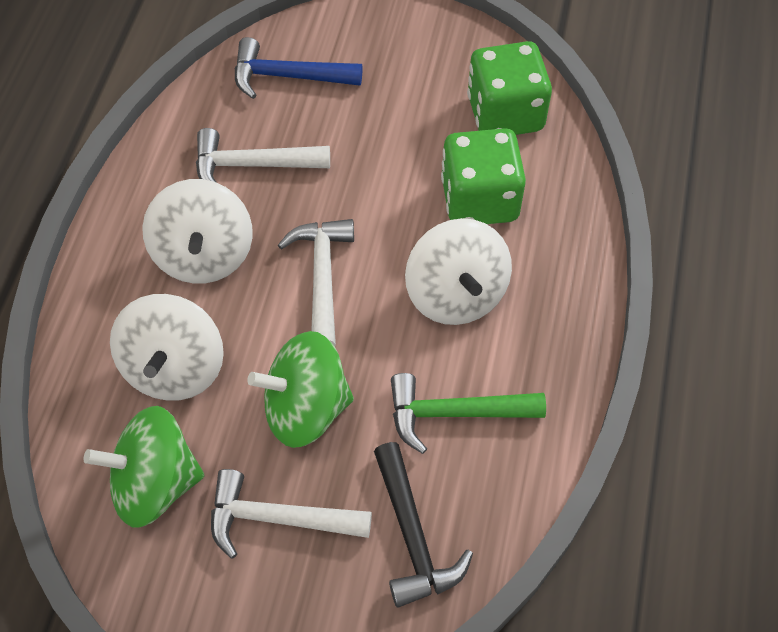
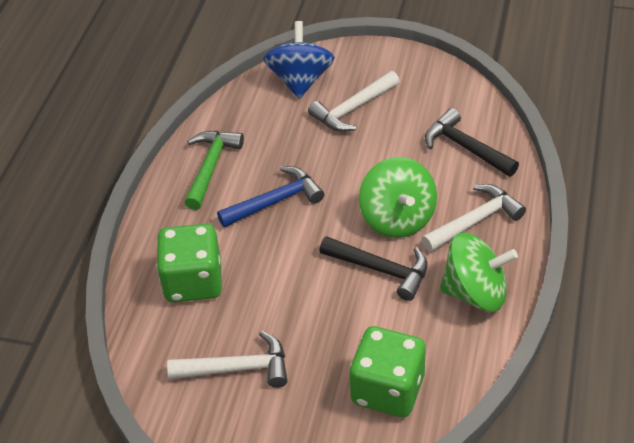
black hammer: 1 -> 2
blue spinning top: 0 -> 1
white spinning top: 3 -> 0

